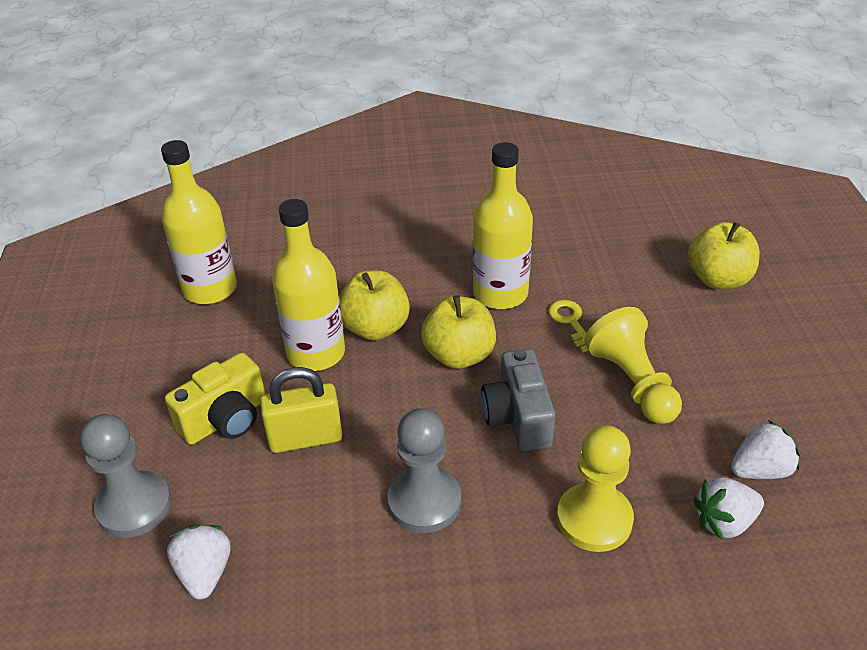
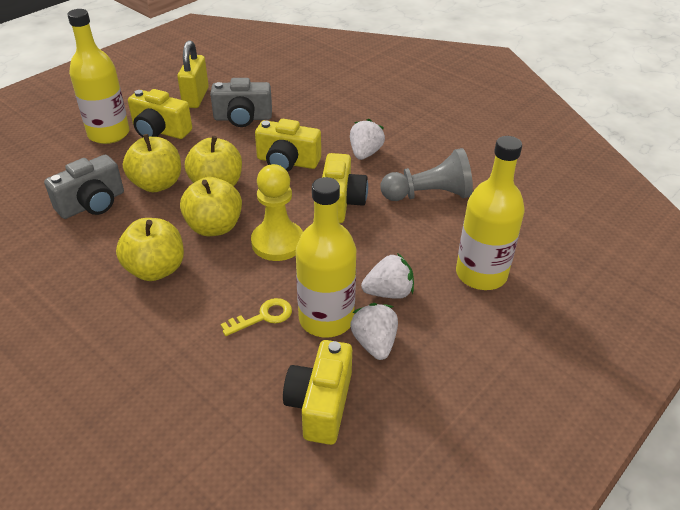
grey camera: 1 -> 2
grey pawn: 2 -> 1
yellow apple: 3 -> 4
yellow camera: 1 -> 4
yellow pawn: 2 -> 1

